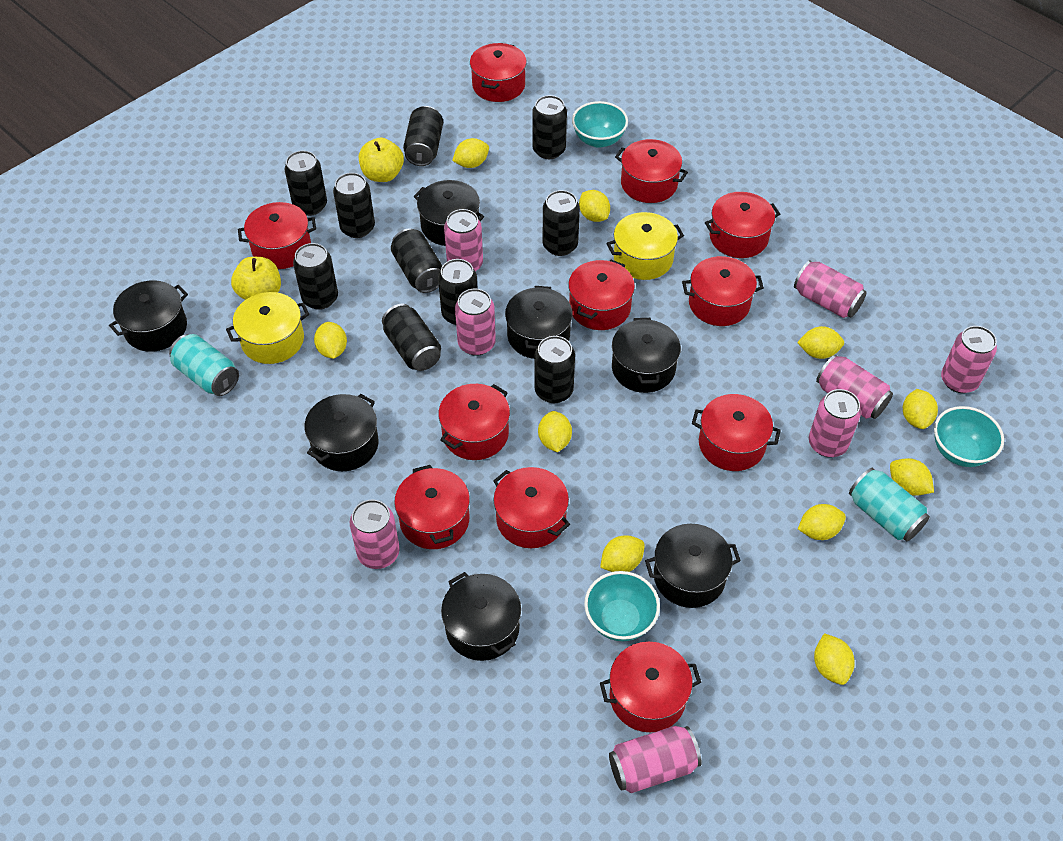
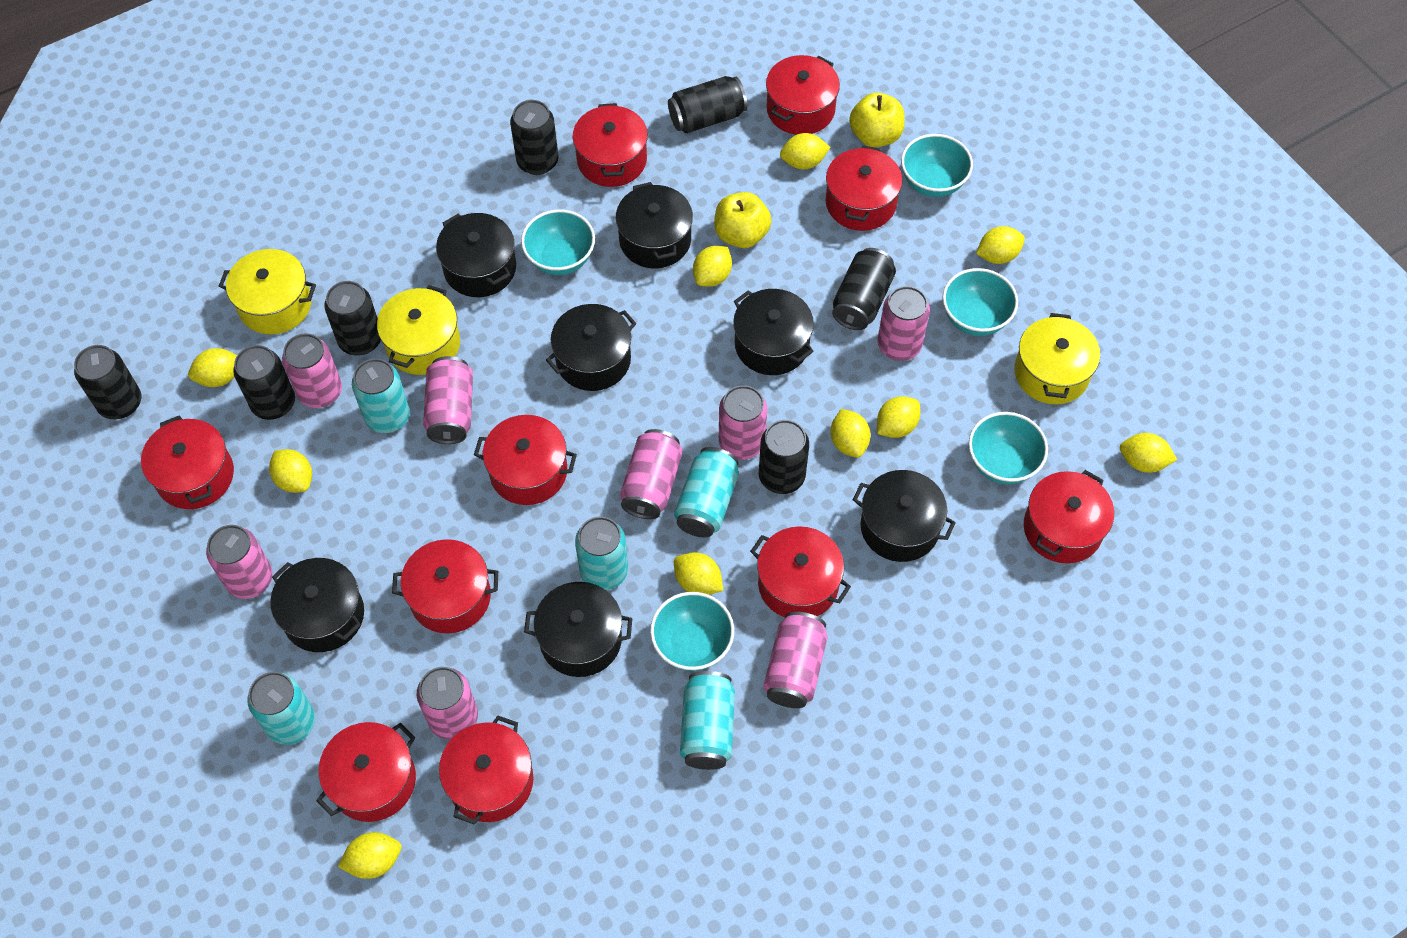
black can: 10 -> 7
red pot: 11 -> 10
turquoise bowl: 3 -> 5
turquoise can: 2 -> 5
yellow pot: 2 -> 3

